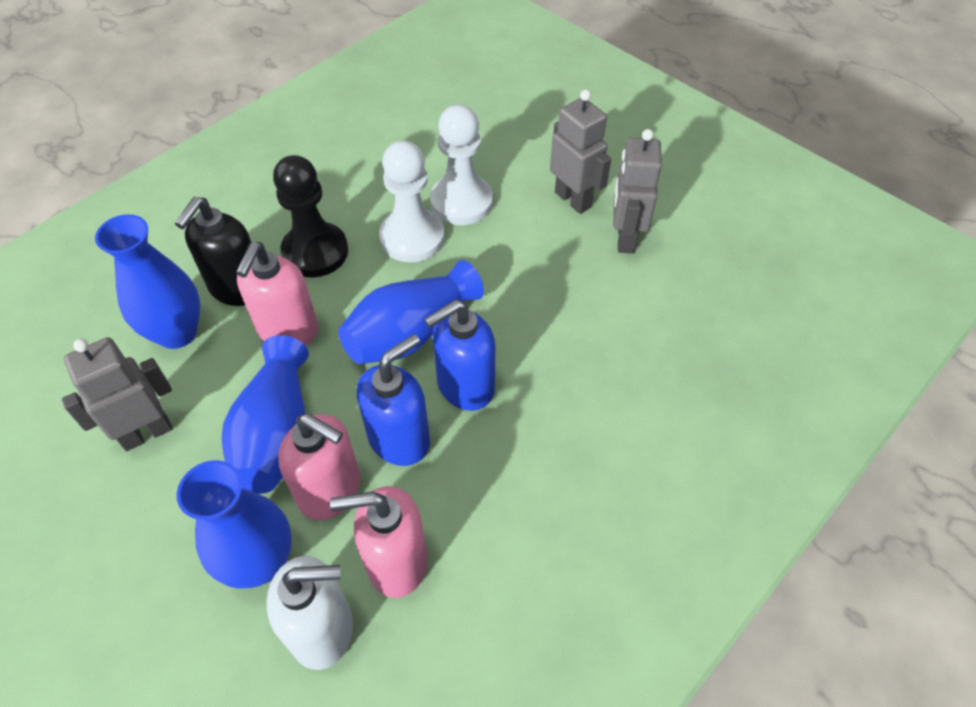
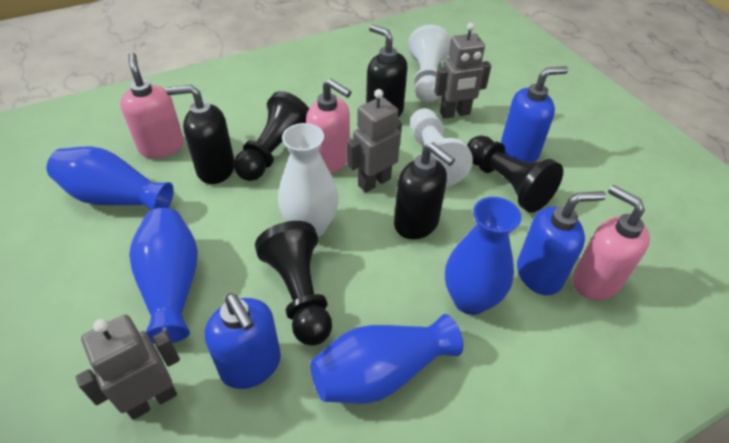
black pawn: 1 -> 3
black soap dispenser: 1 -> 3
blue soap dispenser: 2 -> 3
white soap dispenser: 1 -> 0
white vase: 0 -> 1

